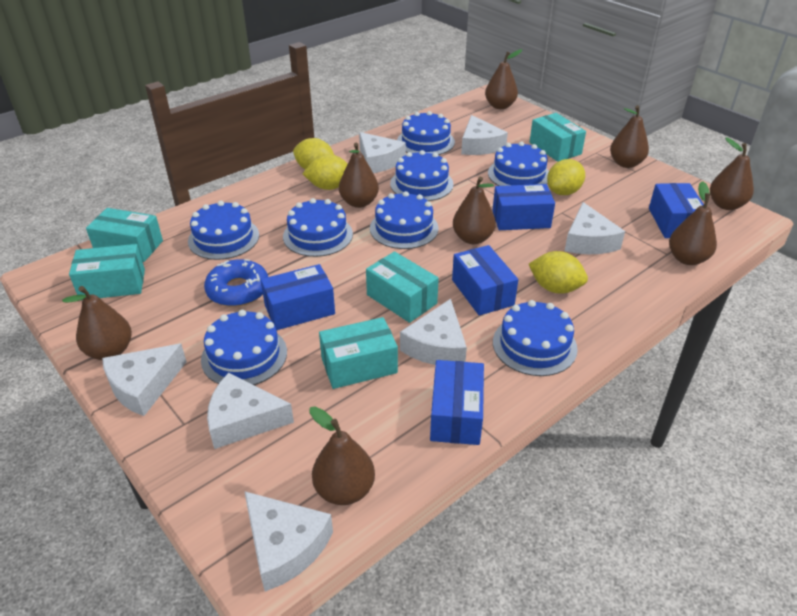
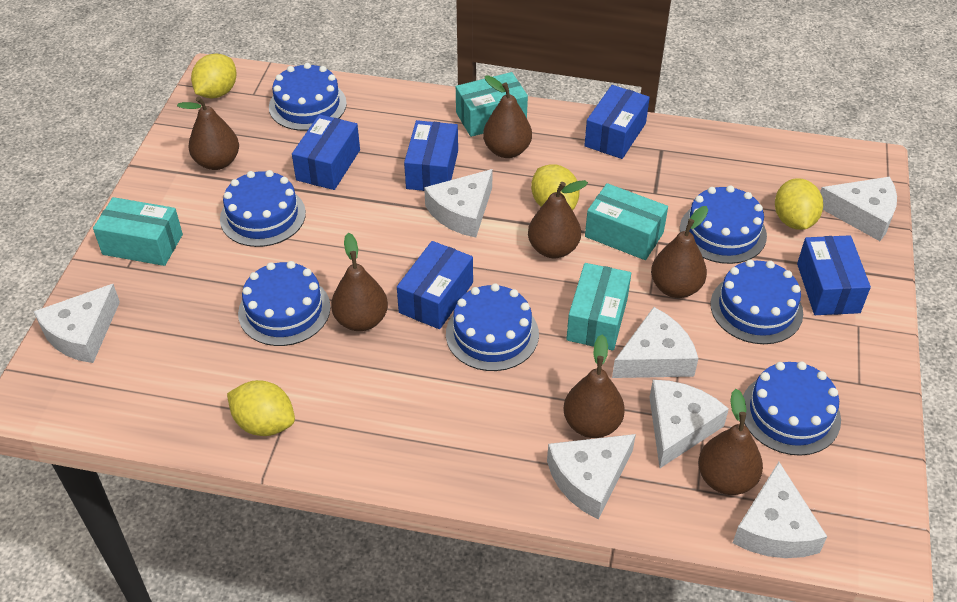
blue cake: 8 -> 7
blue donut: 1 -> 0
brown pear: 8 -> 7
turquoise box: 5 -> 4

